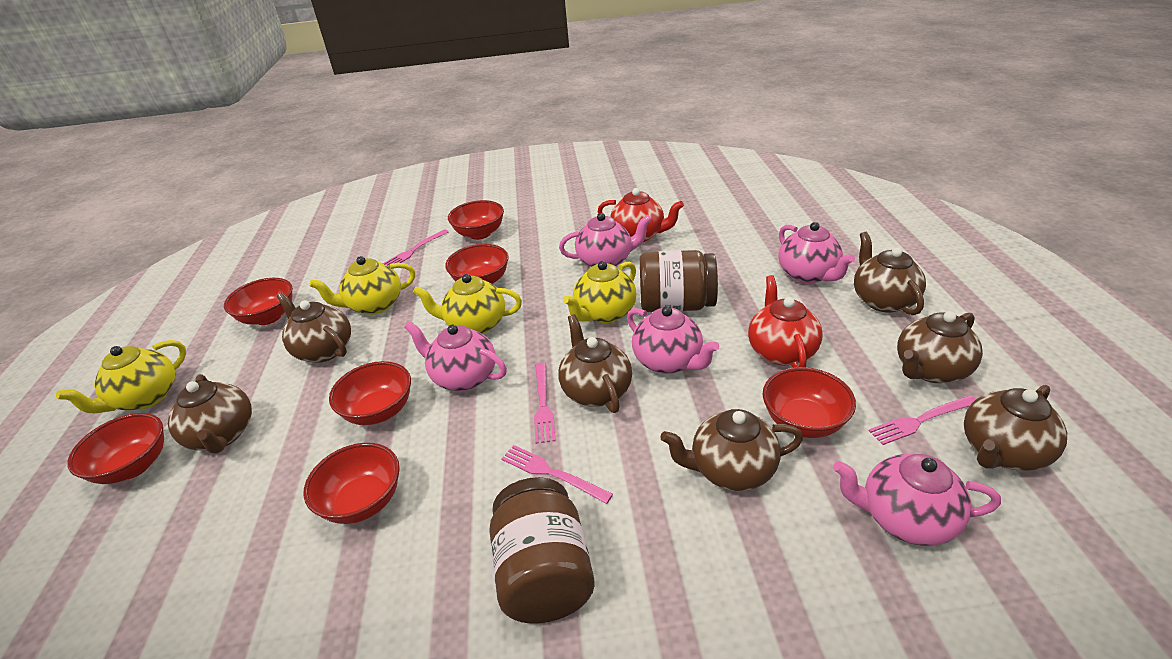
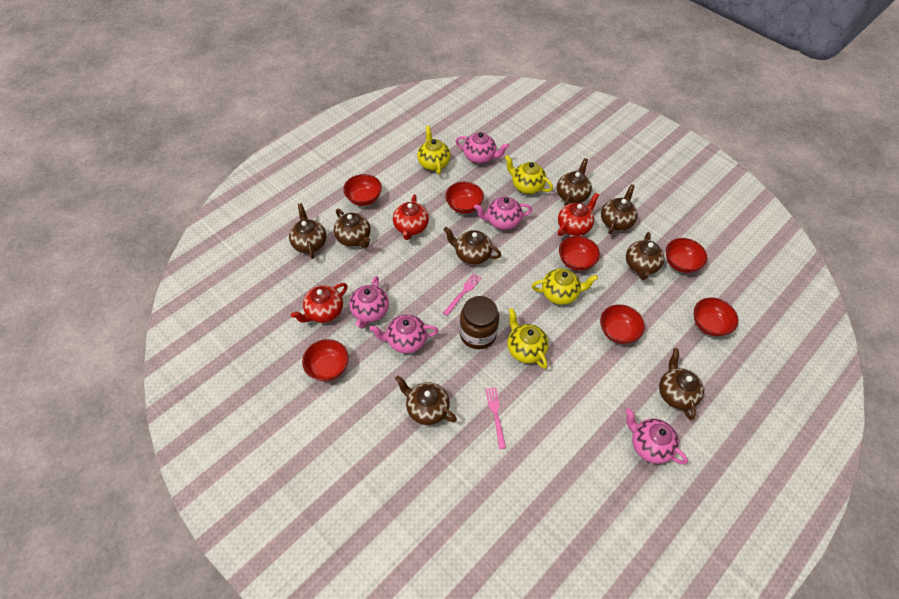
brown jar: 2 -> 1
brown teapot: 7 -> 8
pink fork: 4 -> 2
red teapot: 2 -> 3

